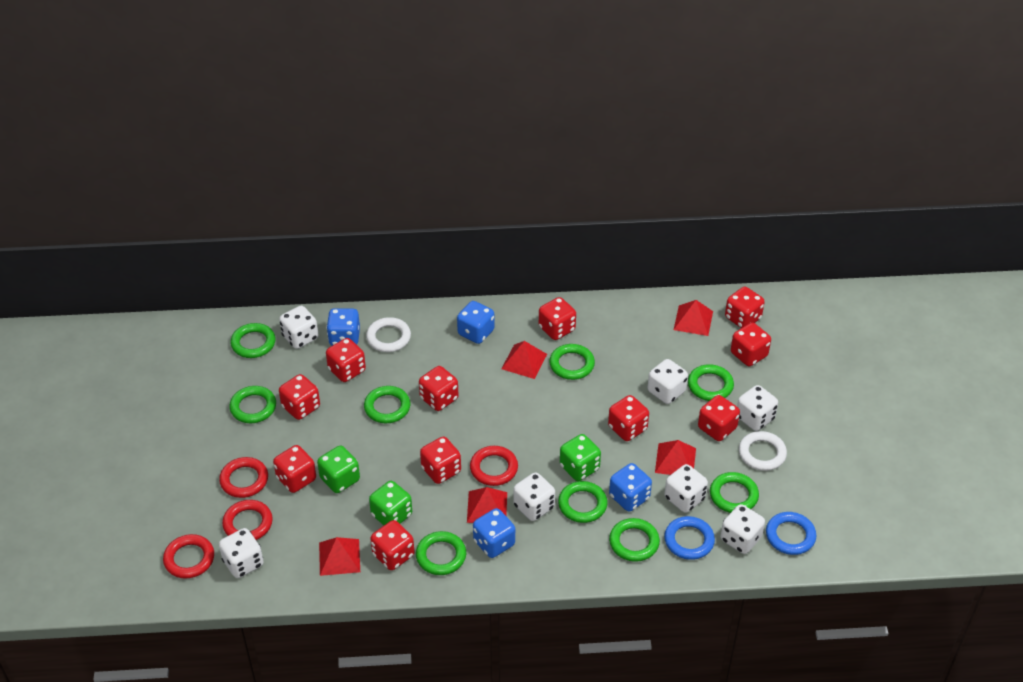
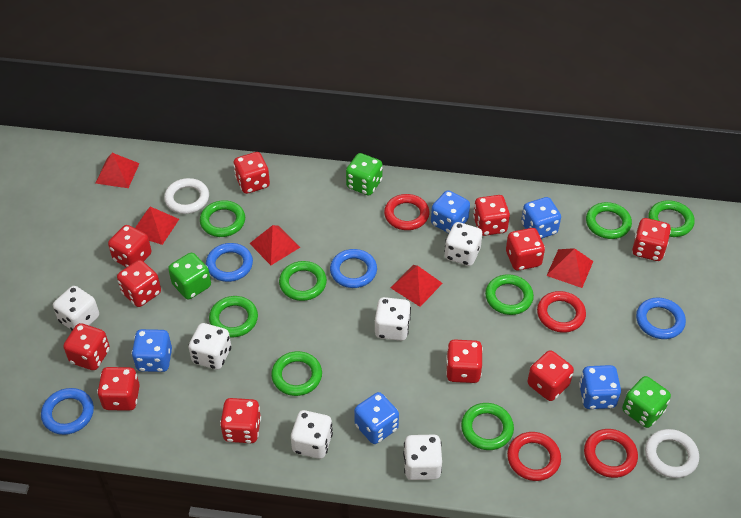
blue dice: 4 -> 5
blue ring: 2 -> 4
green ring: 9 -> 8
white dice: 7 -> 6

